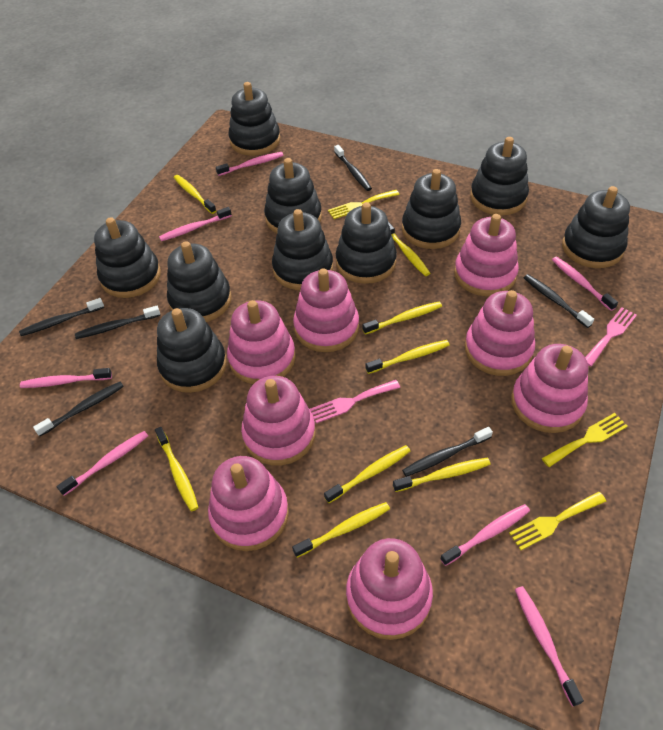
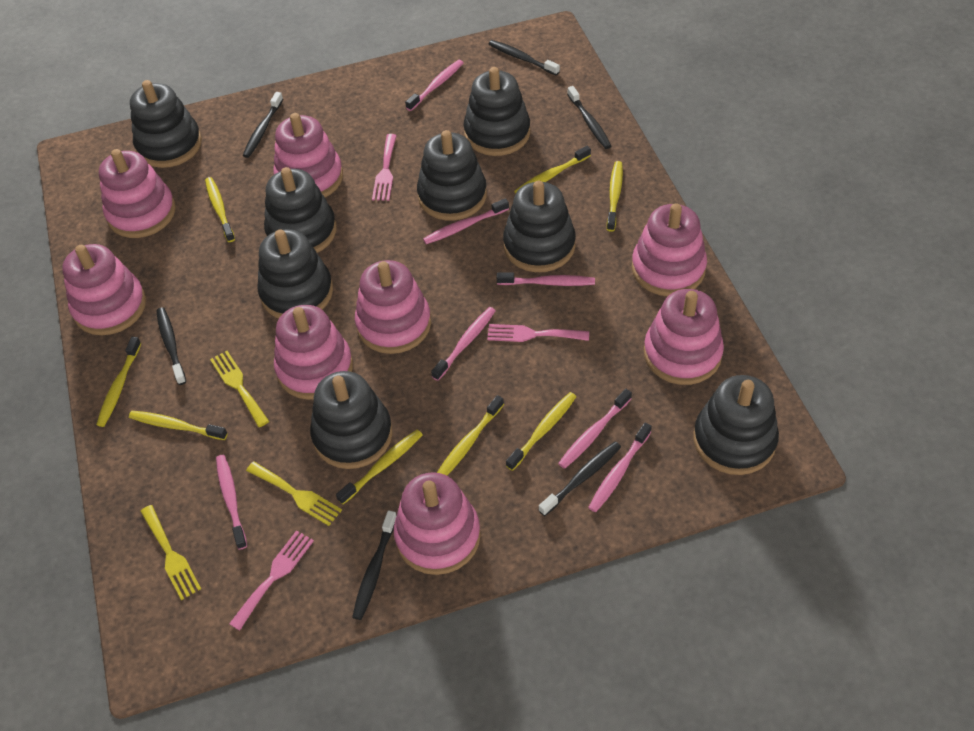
black stacking toy: 10 -> 8
pink fork: 2 -> 3

